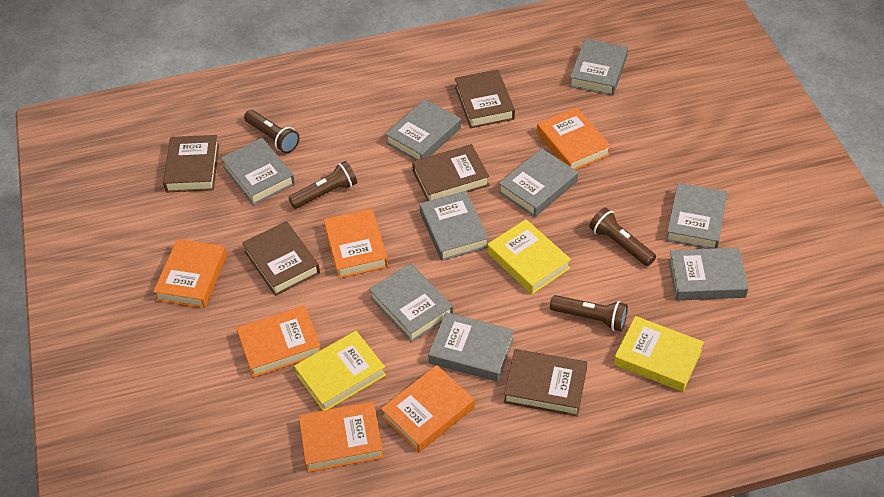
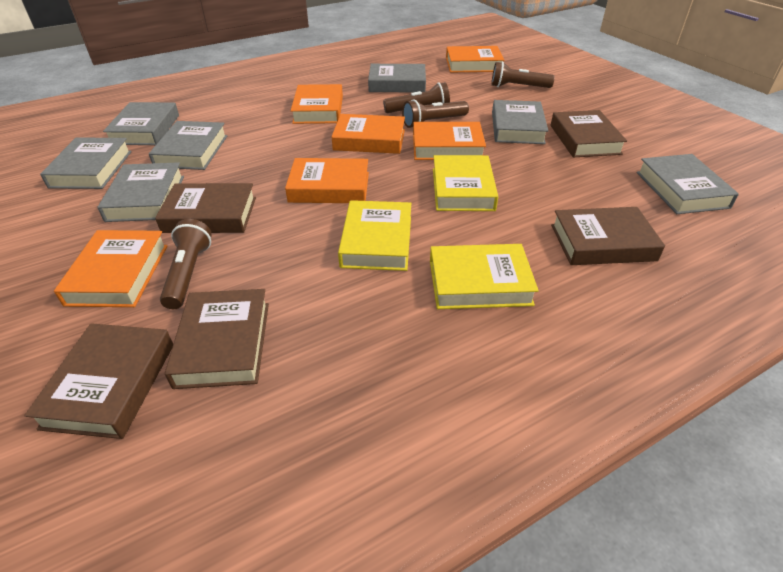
grey book: 9 -> 7

